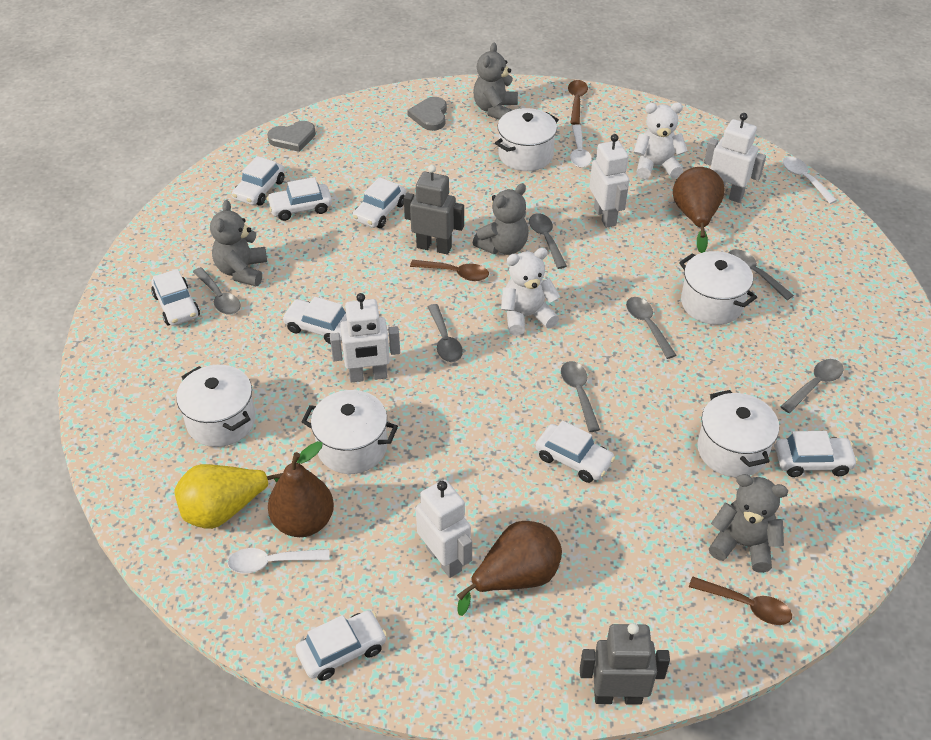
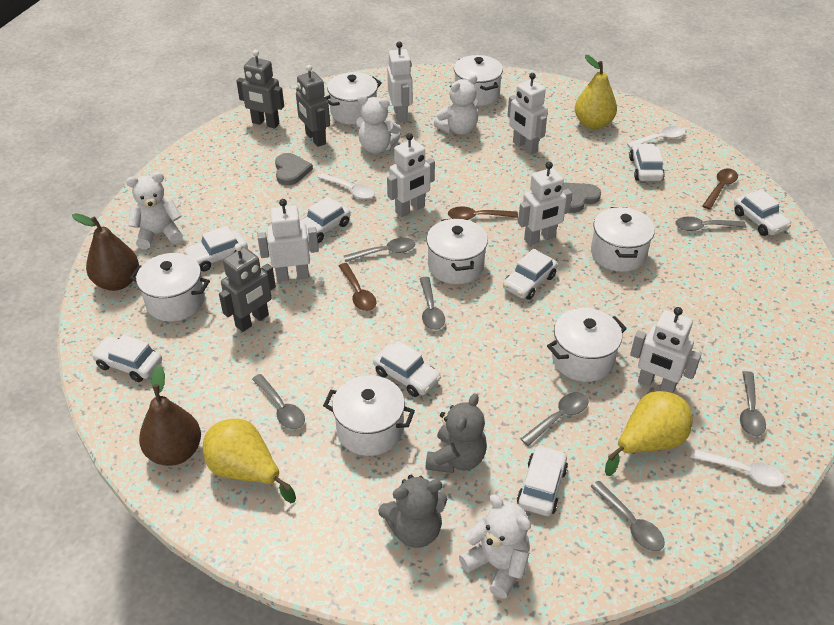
brown pear: 3 -> 2
grey robot: 2 -> 3
grey teddy bear: 4 -> 2
white pot: 5 -> 7
white robot: 4 -> 6
white teddy bear: 2 -> 4
yellow pear: 1 -> 3

